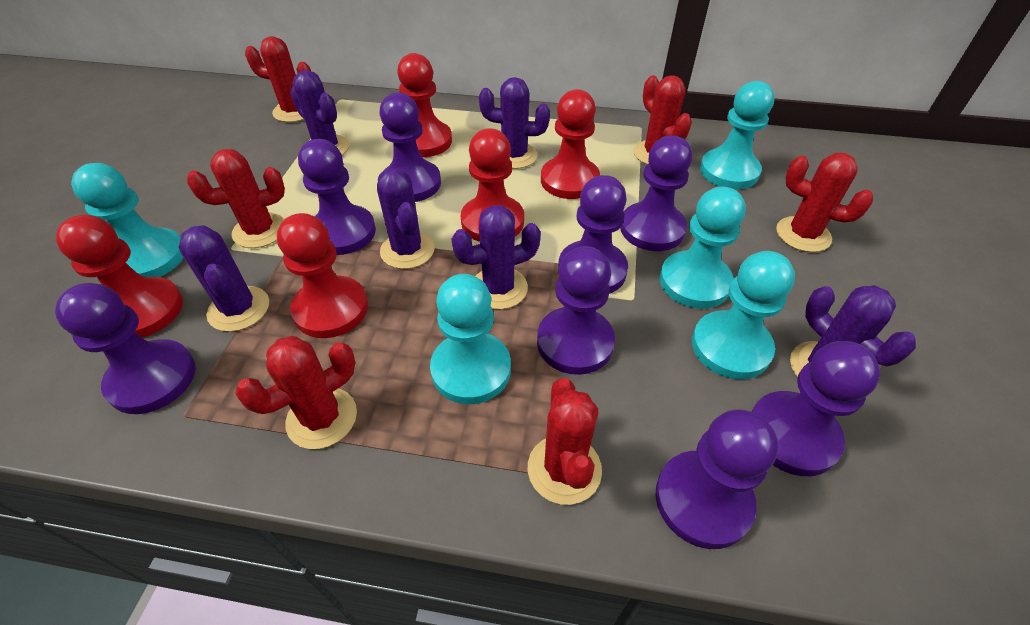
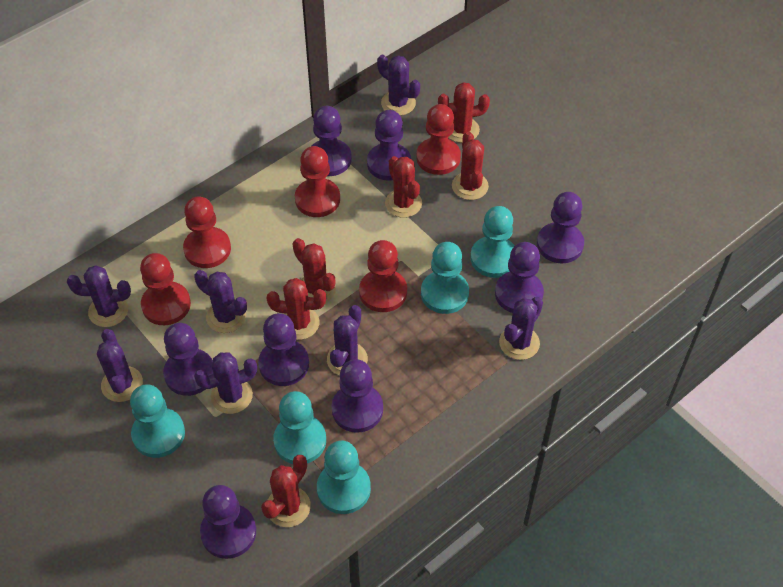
purple cactus: 6 -> 7

